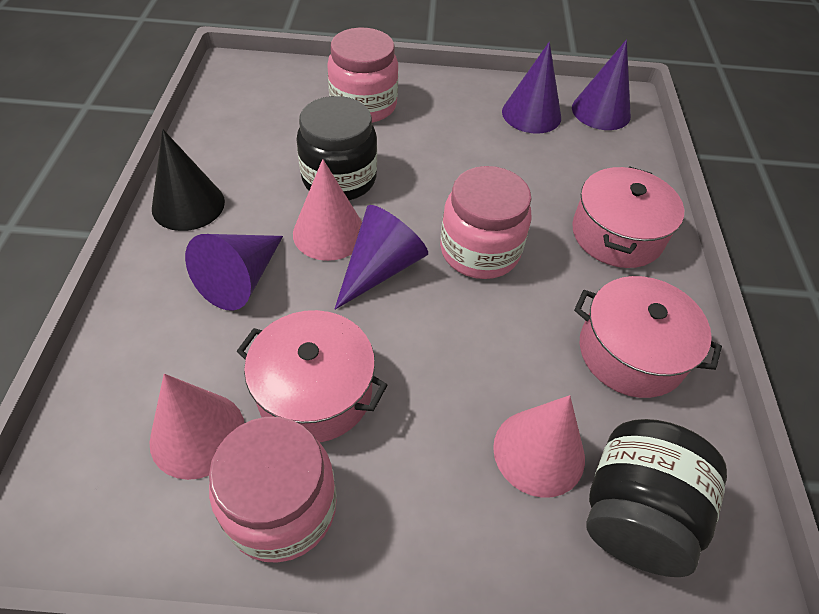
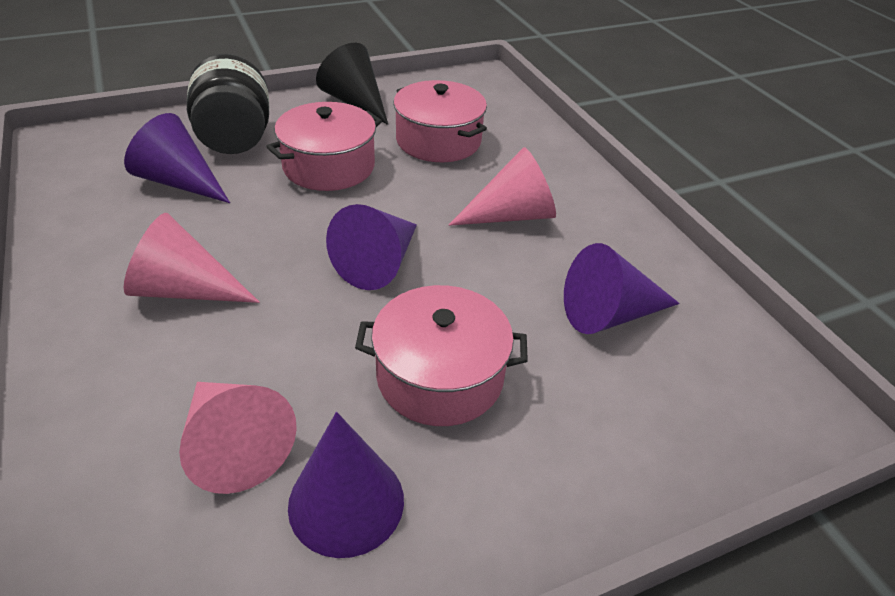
black jar: 2 -> 1
pink jar: 3 -> 0

